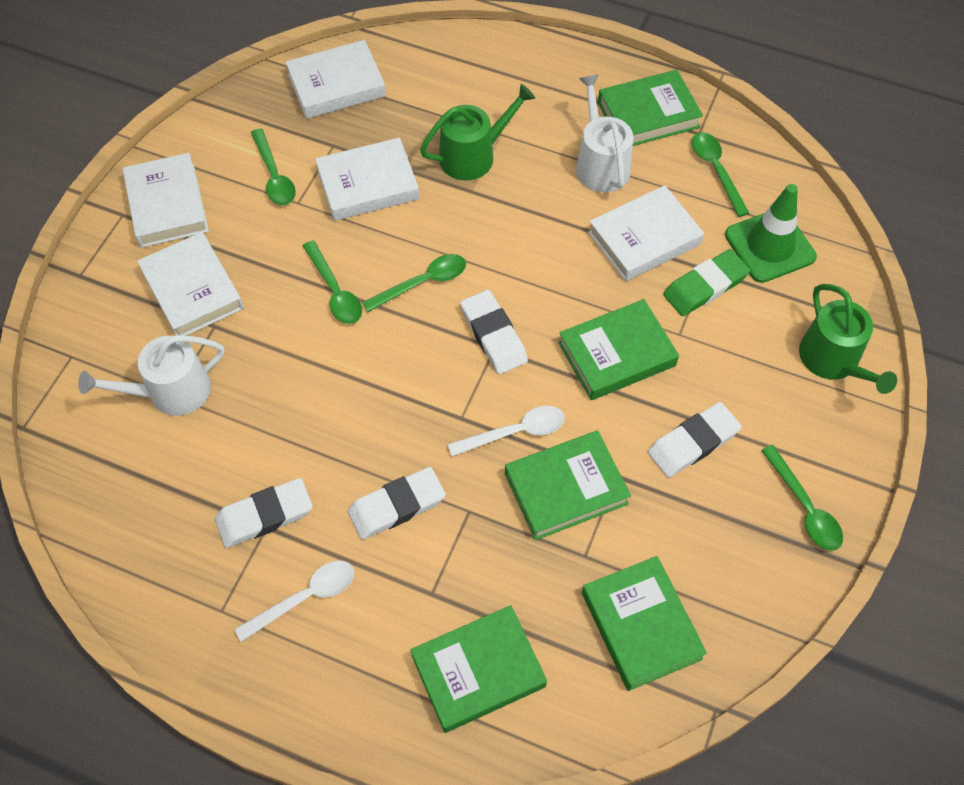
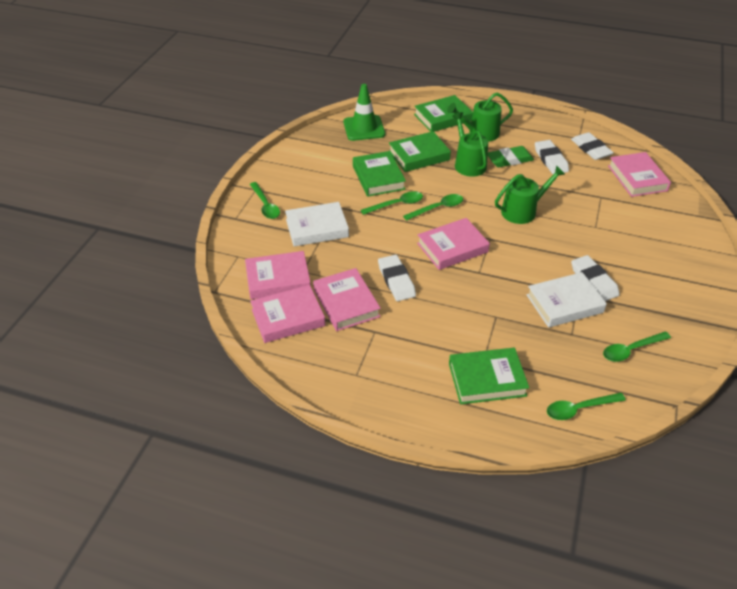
green book: 5 -> 4
green watering can: 2 -> 3
pink book: 0 -> 5
white book: 5 -> 2
white spoon: 2 -> 0
white watering can: 2 -> 0

